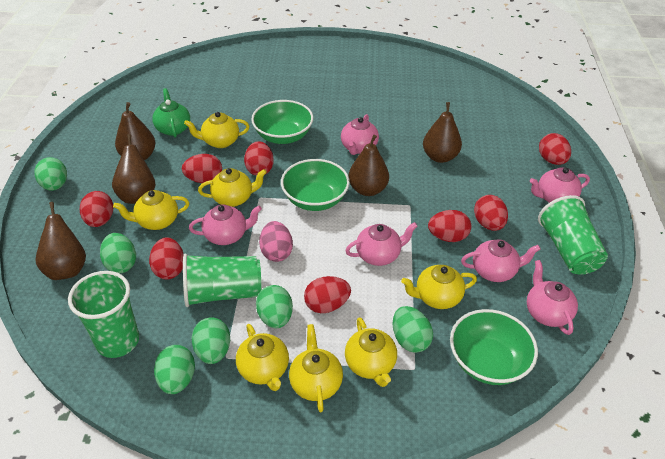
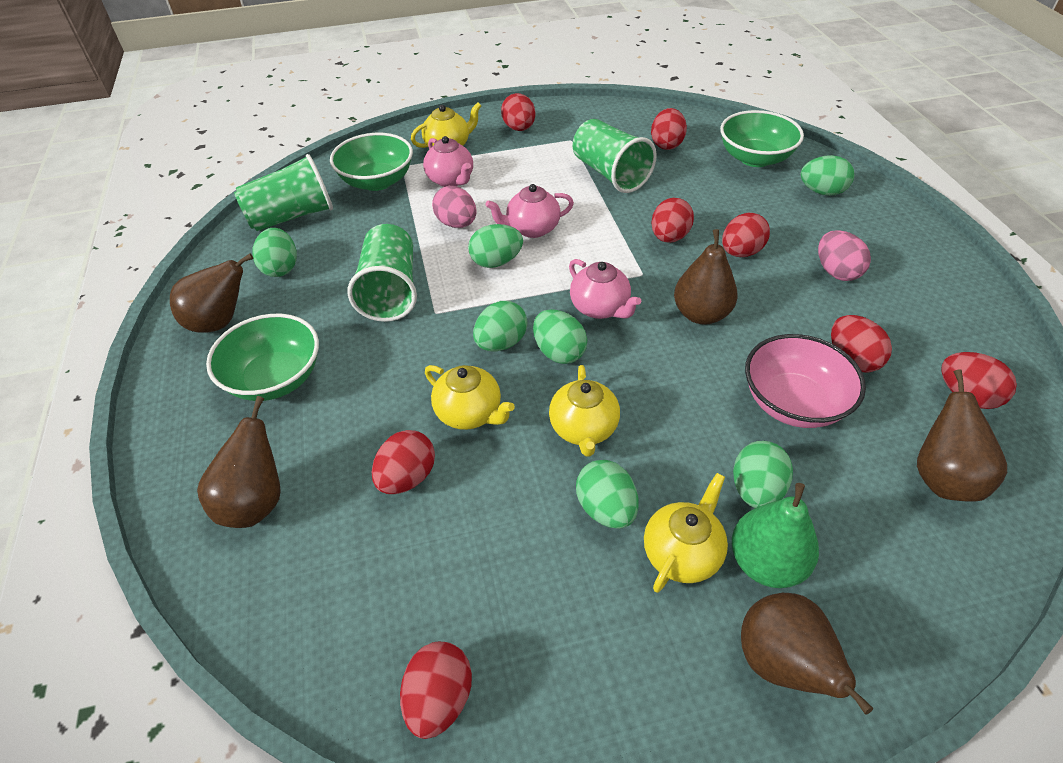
green egg: 6 -> 7
green pear: 0 -> 1
green teapot: 1 -> 0
pink bowl: 0 -> 1
pink egg: 1 -> 2
pink teapot: 6 -> 3
yellow teapot: 7 -> 4

